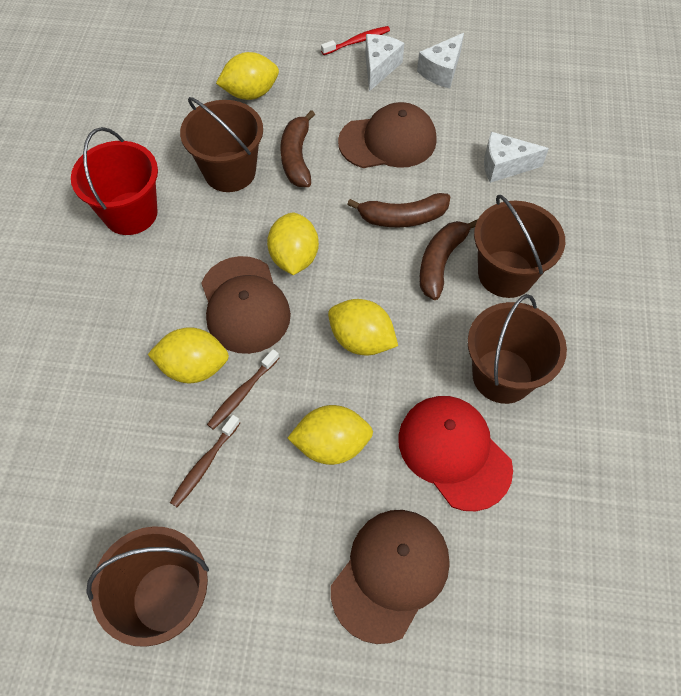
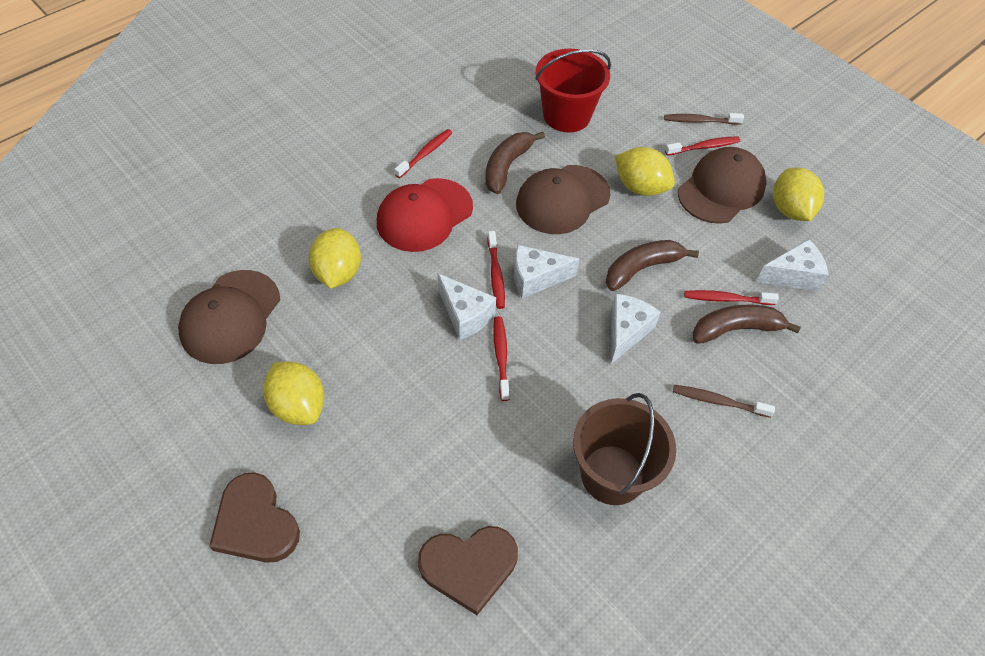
brown bucket: 4 -> 1
brown heart: 0 -> 2
red toothbrush: 1 -> 5
white cheese: 3 -> 4
yellow lemon: 5 -> 4

